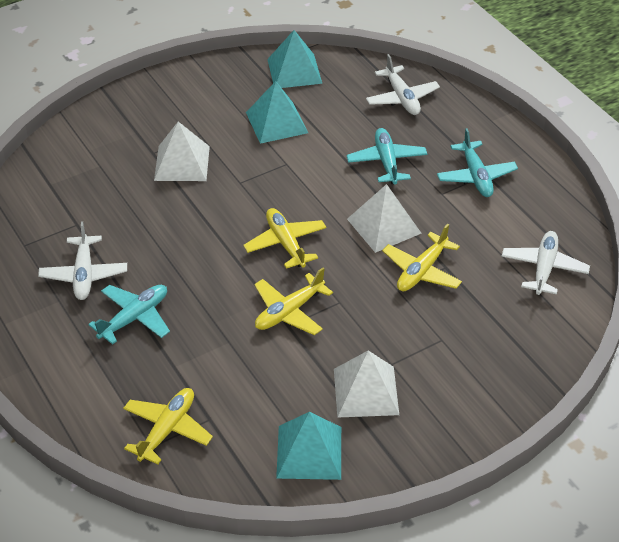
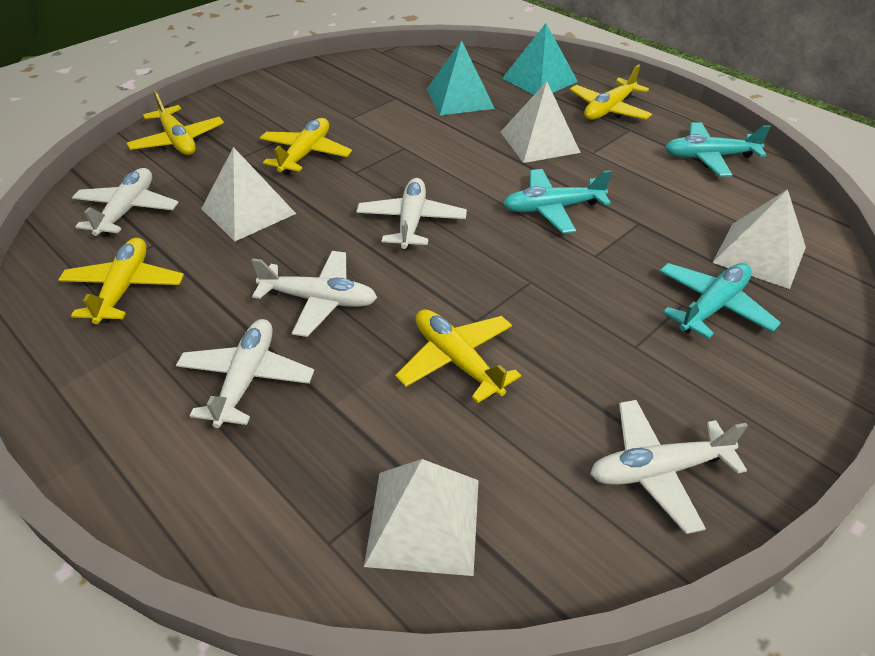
turquoise pyramid: 3 -> 2
white plane: 3 -> 5
white pyramid: 3 -> 4
yellow plane: 4 -> 5

